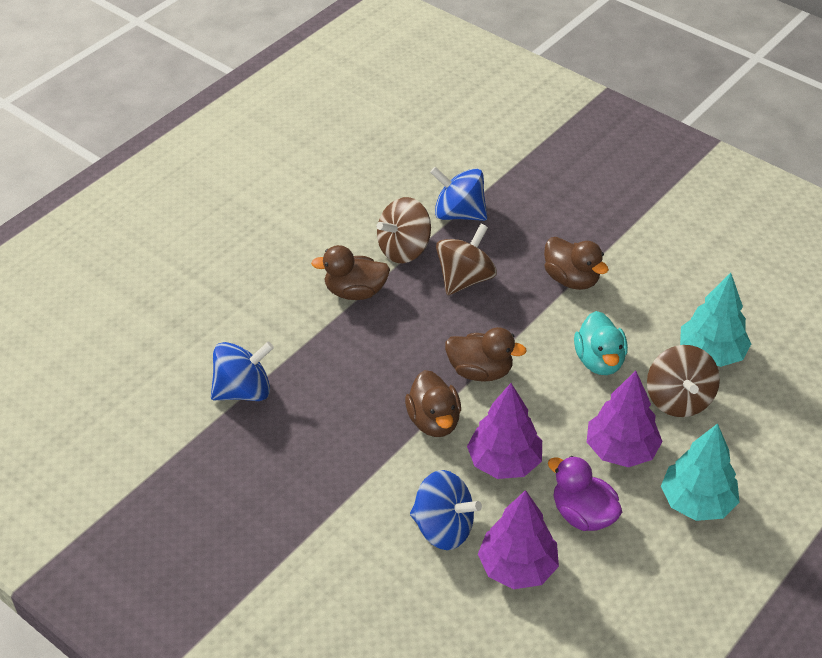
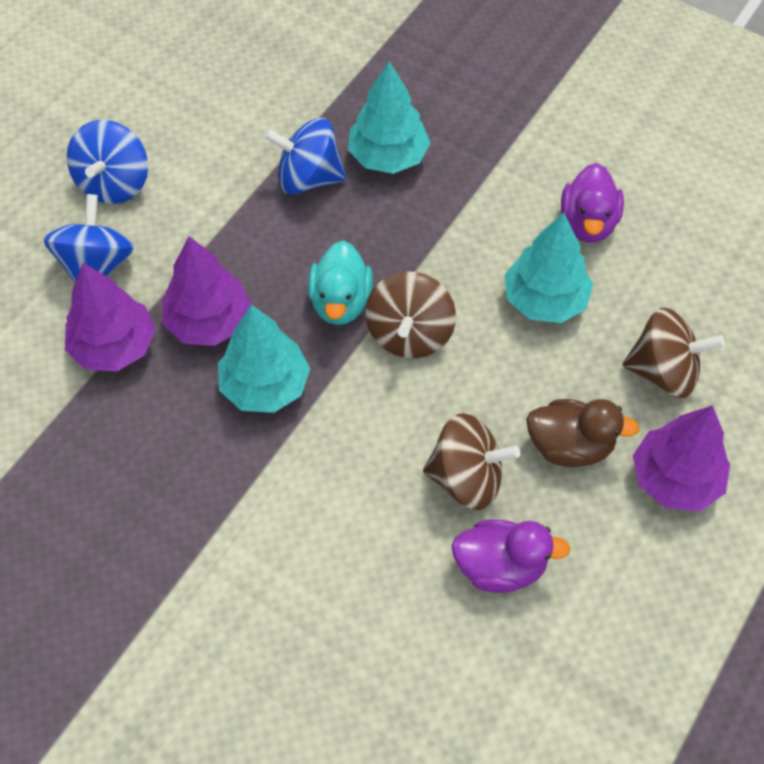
brown duck: 4 -> 1
purple duck: 1 -> 2
turquoise tree: 2 -> 3

